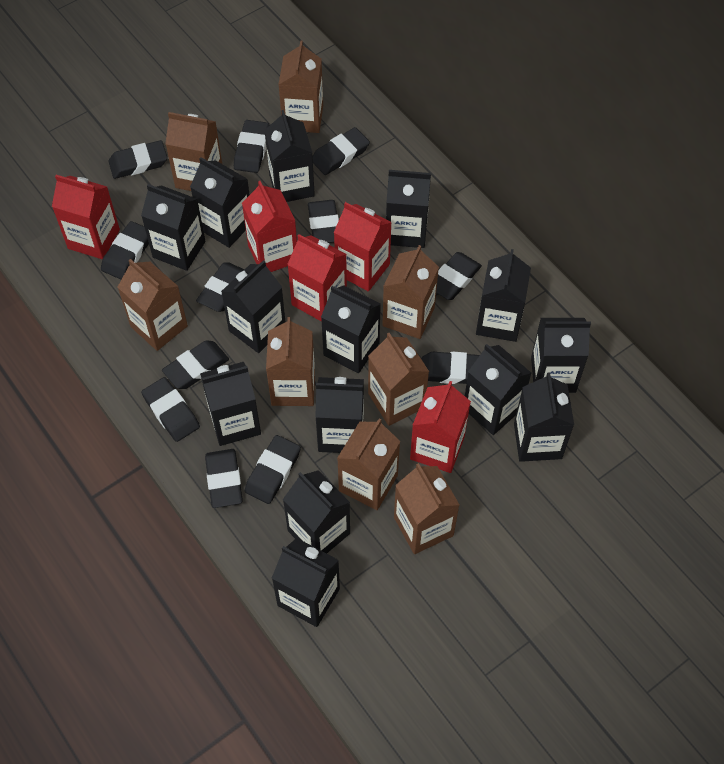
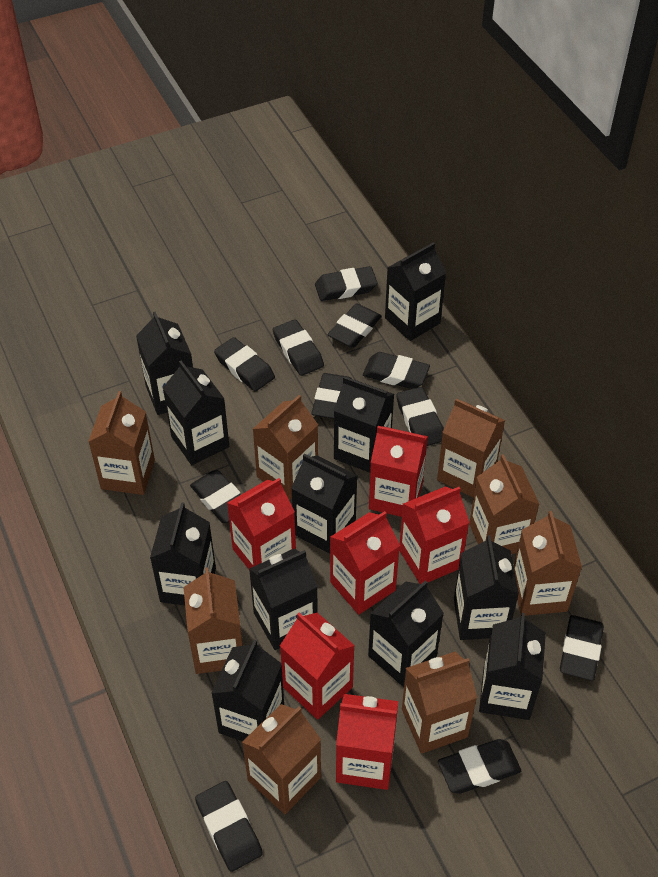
black carton: 14 -> 11
black eraser: 12 -> 11
red carton: 5 -> 6

